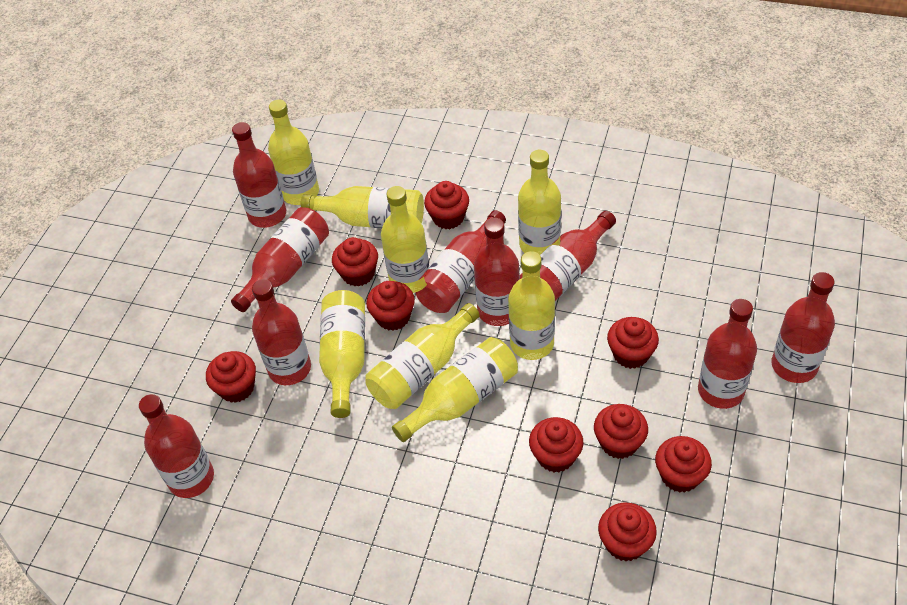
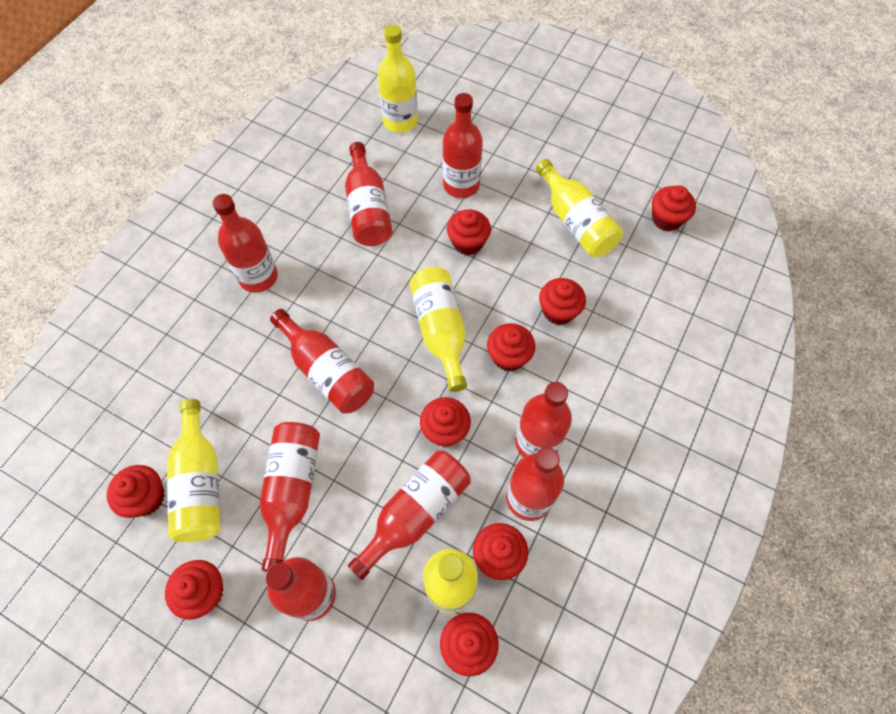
yellow bottle: 8 -> 5

